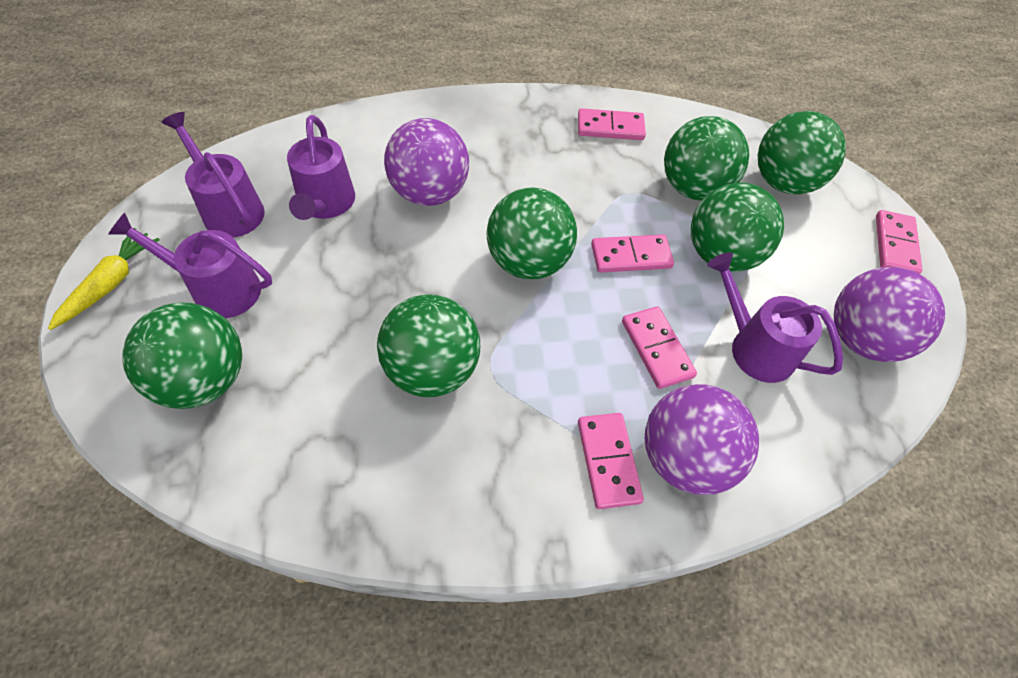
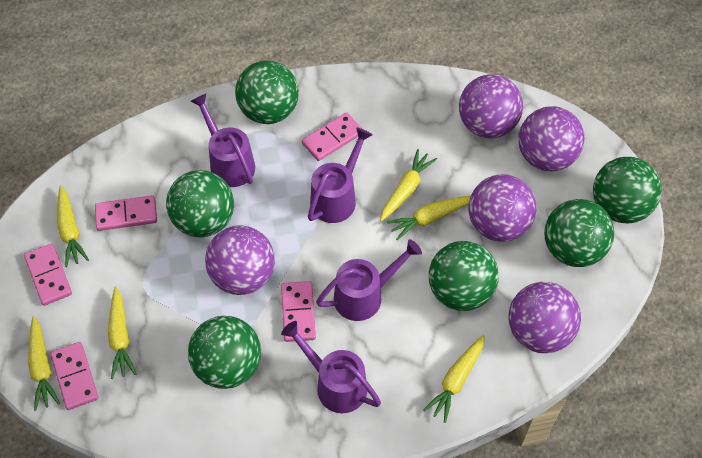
purple ball: 3 -> 5
yellow carrot: 1 -> 6

